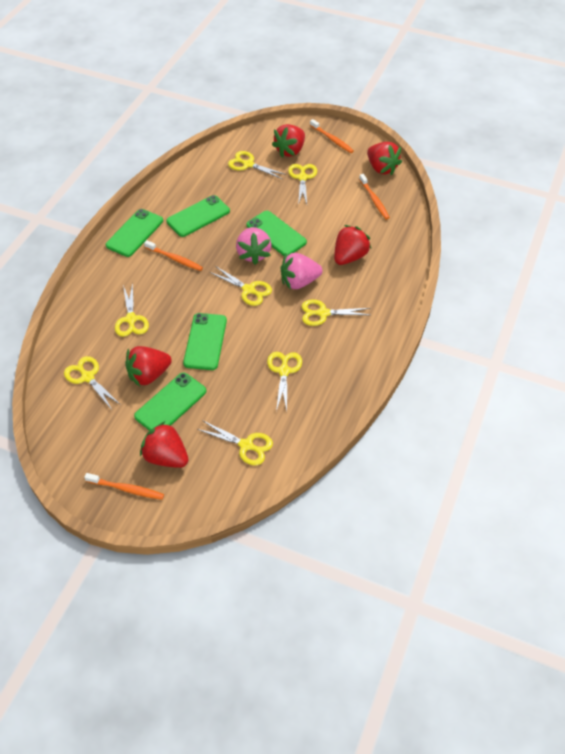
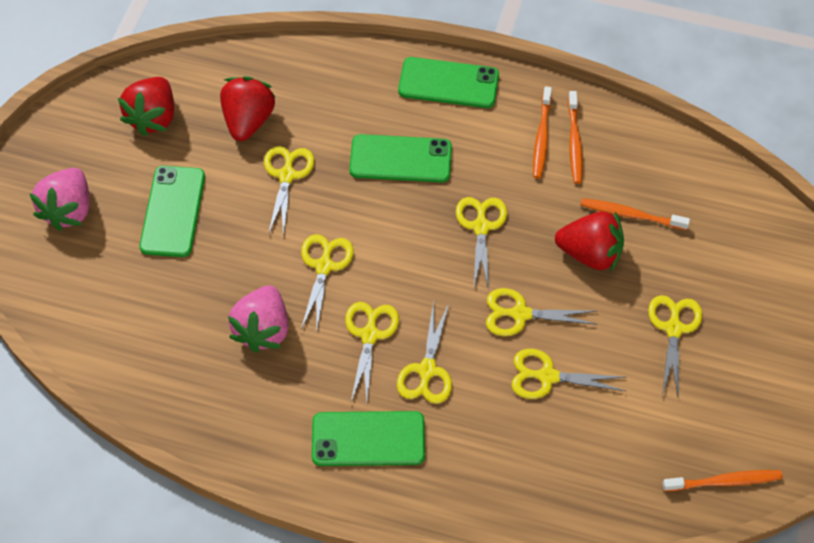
green phone: 5 -> 4
red strawberry: 5 -> 3

